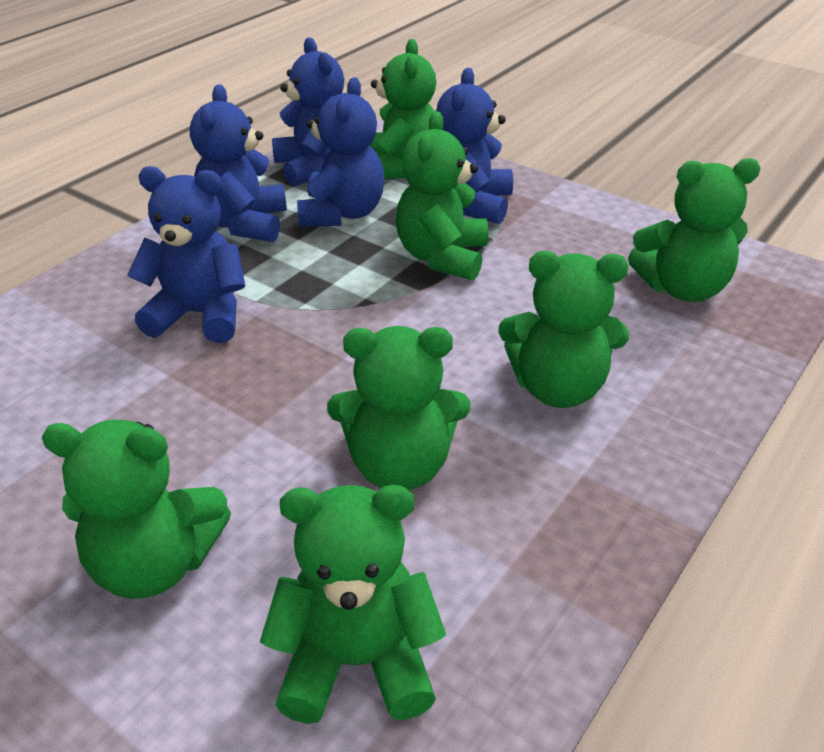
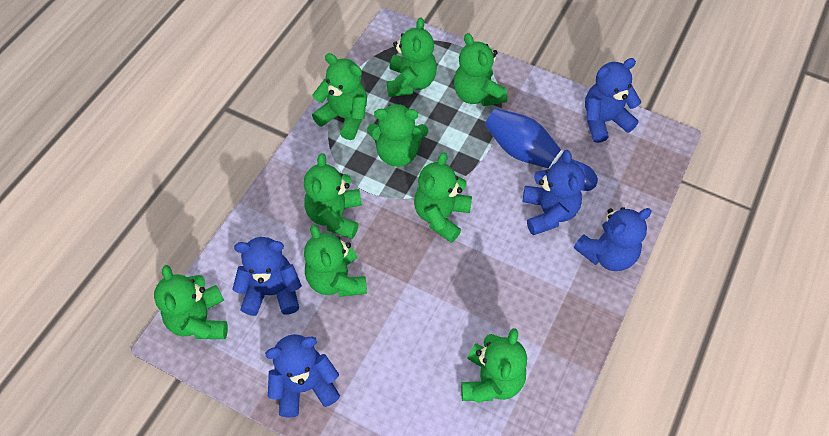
blue bowling pin: 0 -> 1
green teddy bear: 7 -> 9

